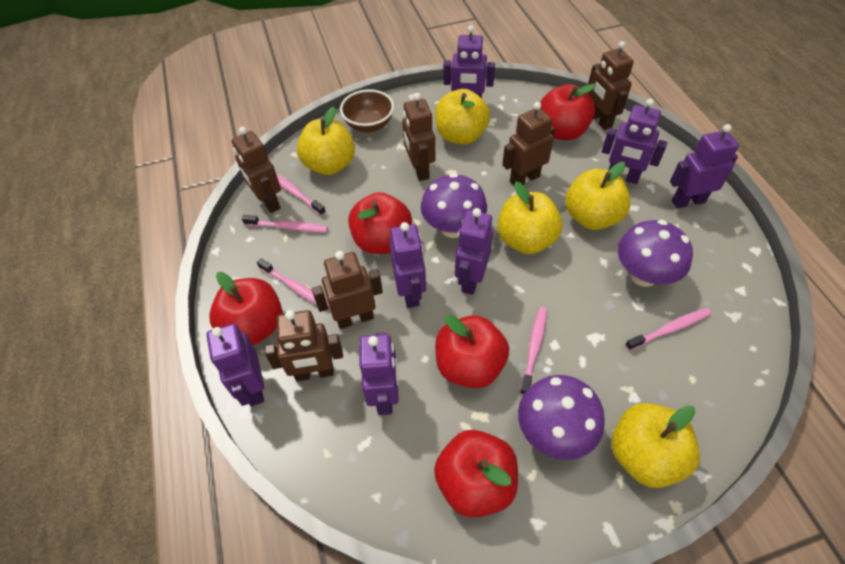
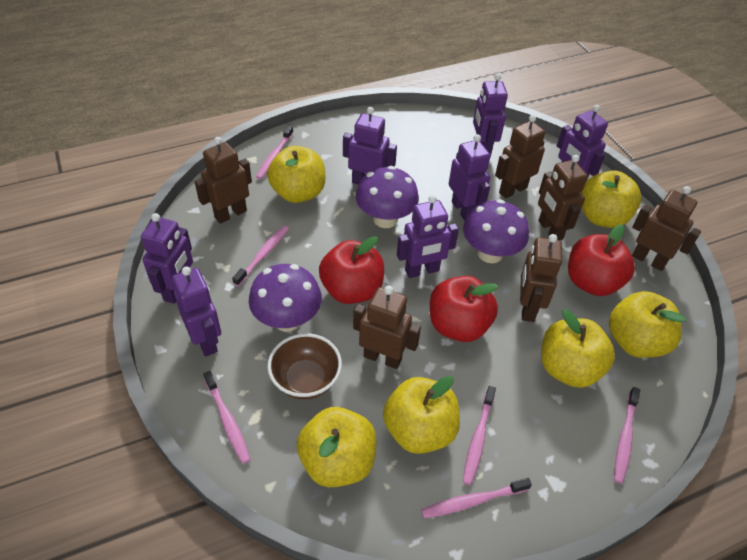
pink toothbrush: 5 -> 6
red apple: 5 -> 3
yellow apple: 5 -> 6

